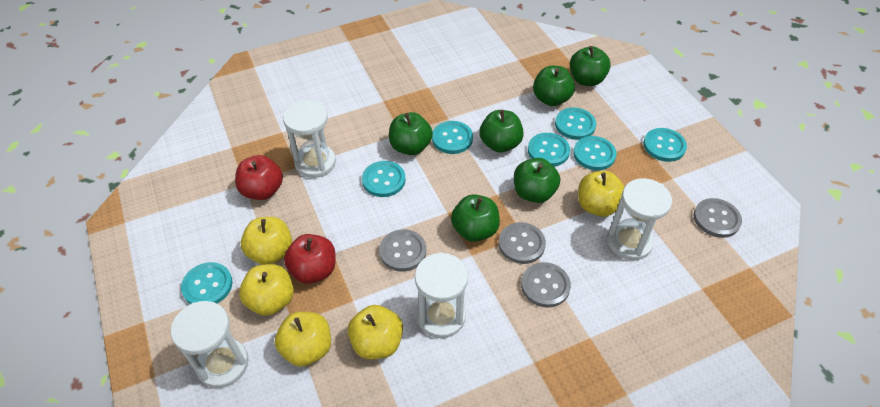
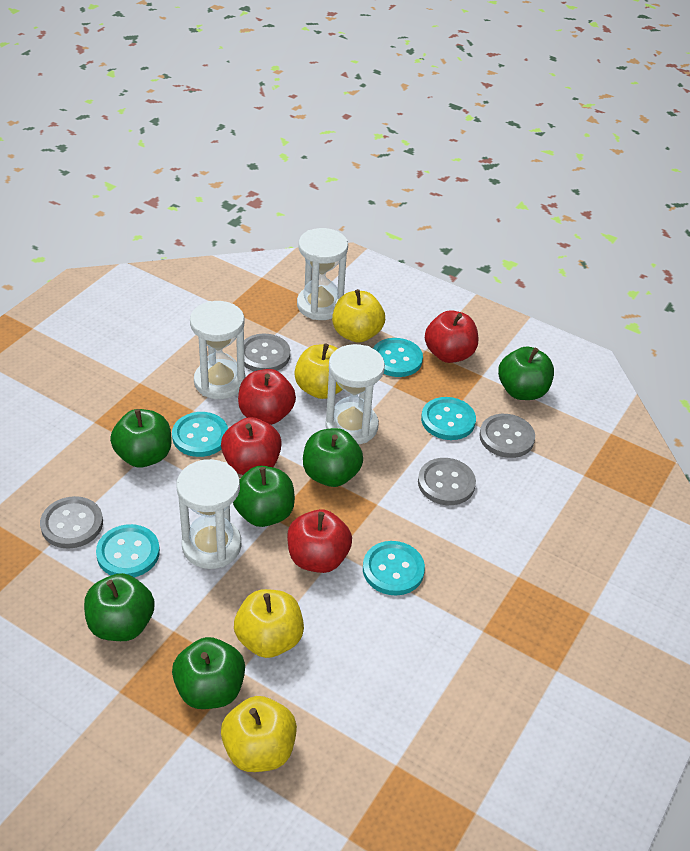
red apple: 2 -> 4
turquoise button: 7 -> 5
yellow apple: 5 -> 4

